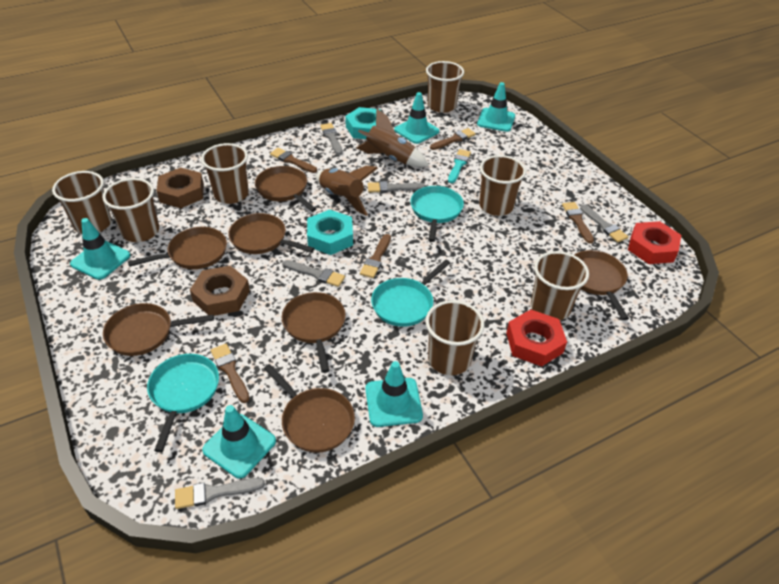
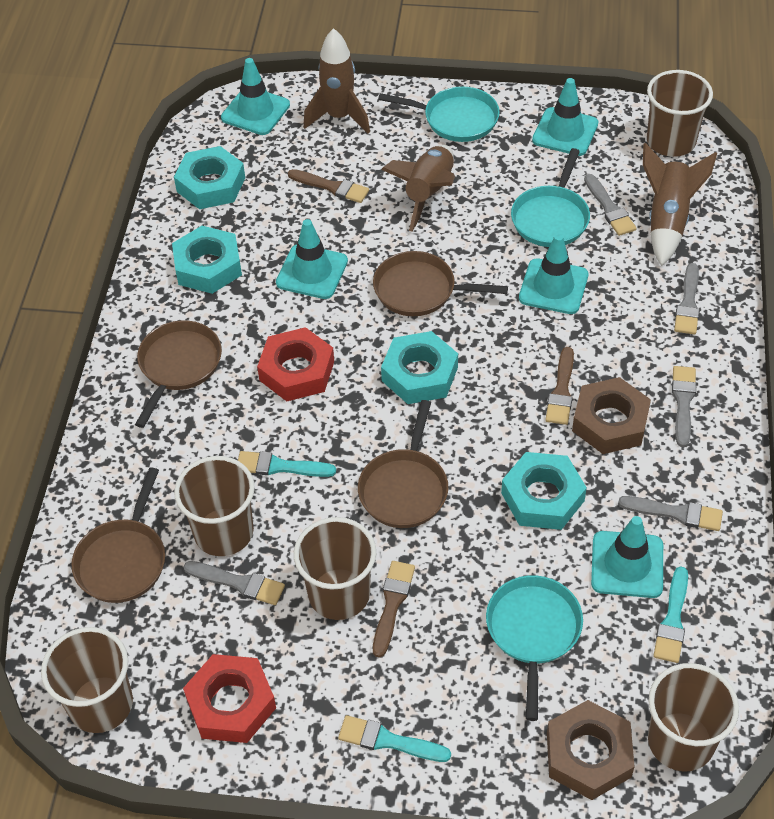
brown brush: 5 -> 3
brown cup: 7 -> 5
brown pan: 7 -> 4
brown rocket: 2 -> 3
turquoise brush: 1 -> 3
turquoise nut: 2 -> 4

